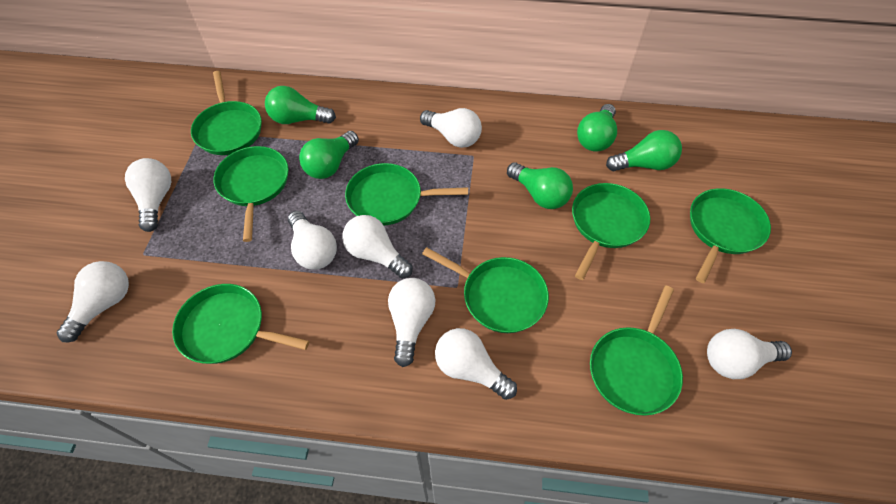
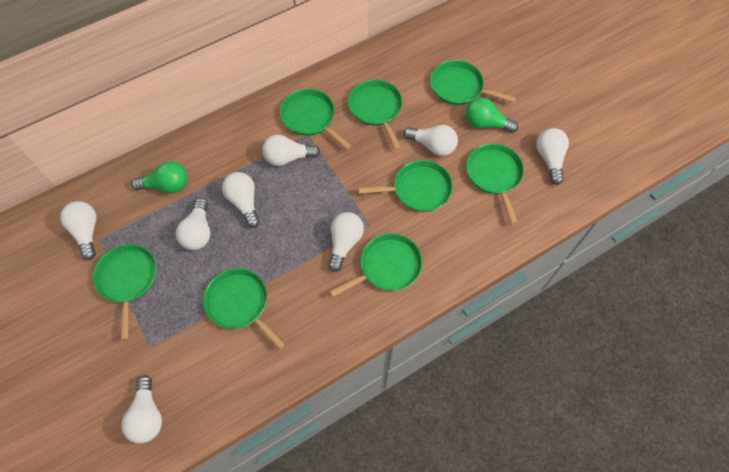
green light bulb: 5 -> 2

